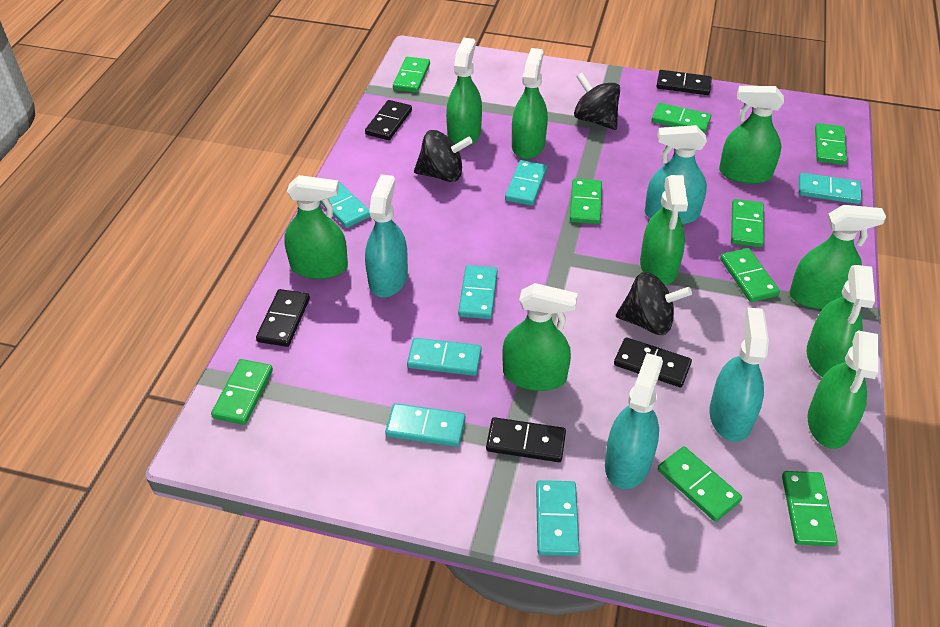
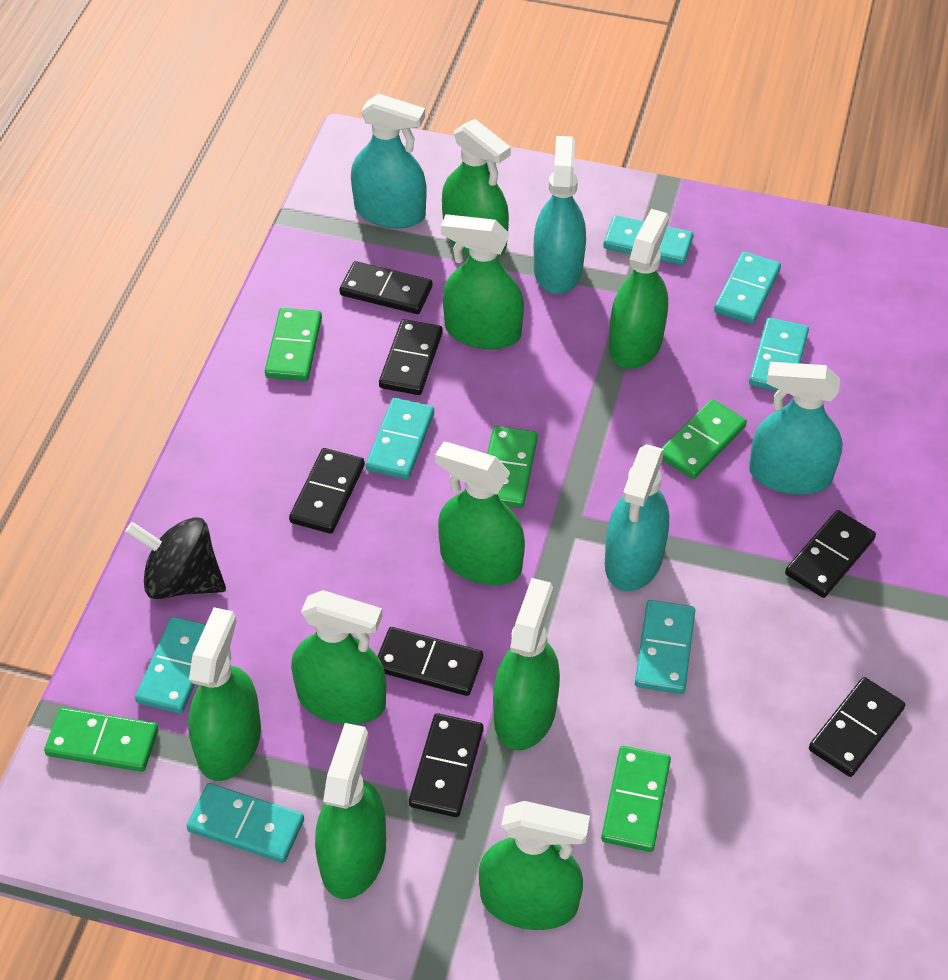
black domino: 5 -> 7
black spinning top: 3 -> 1
green domino: 9 -> 5

